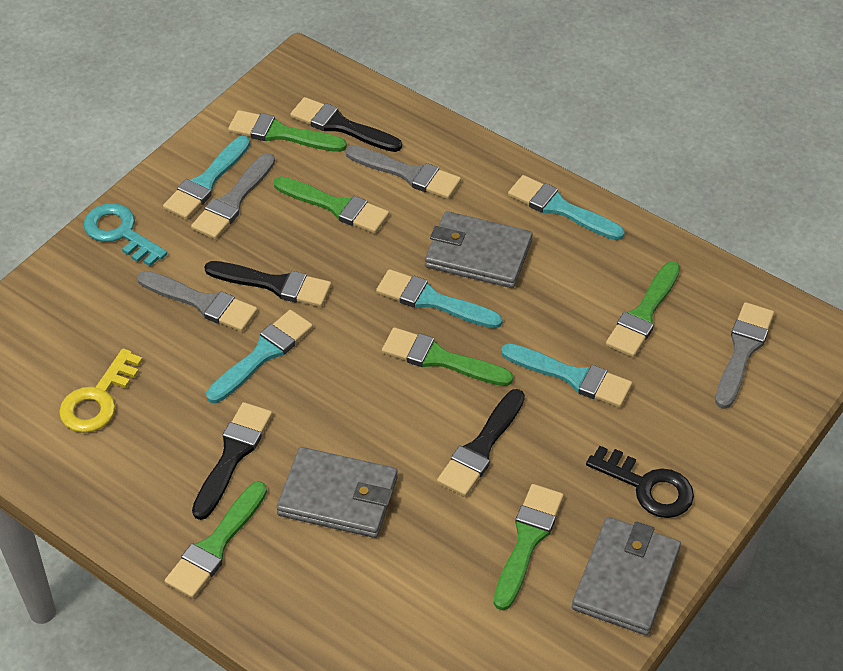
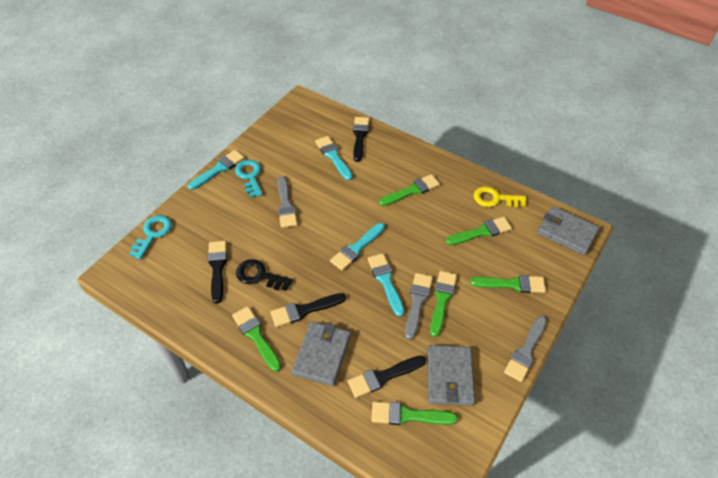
grey brush: 4 -> 3
turquoise brush: 5 -> 4
turquoise key: 1 -> 2

